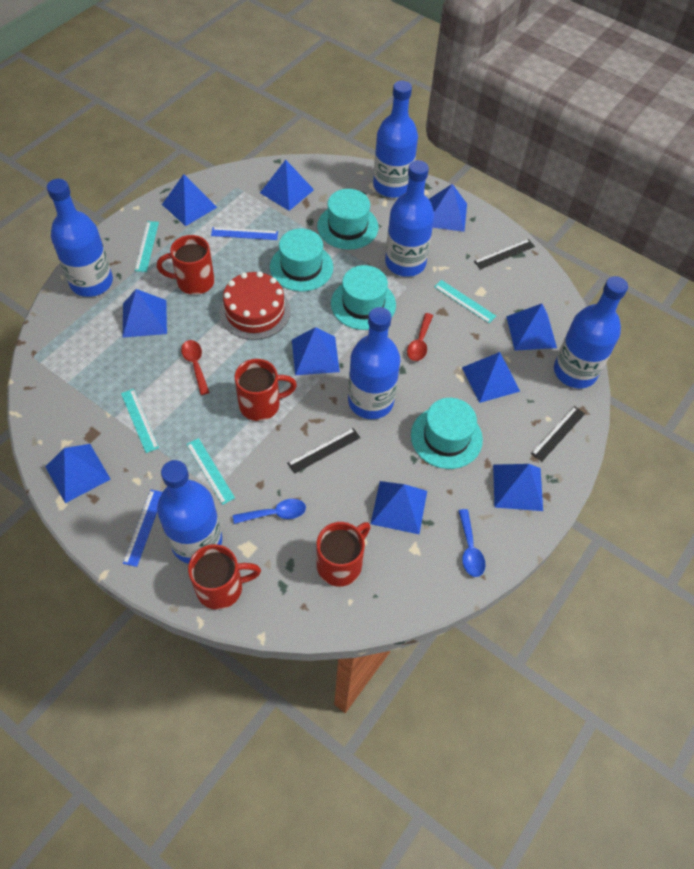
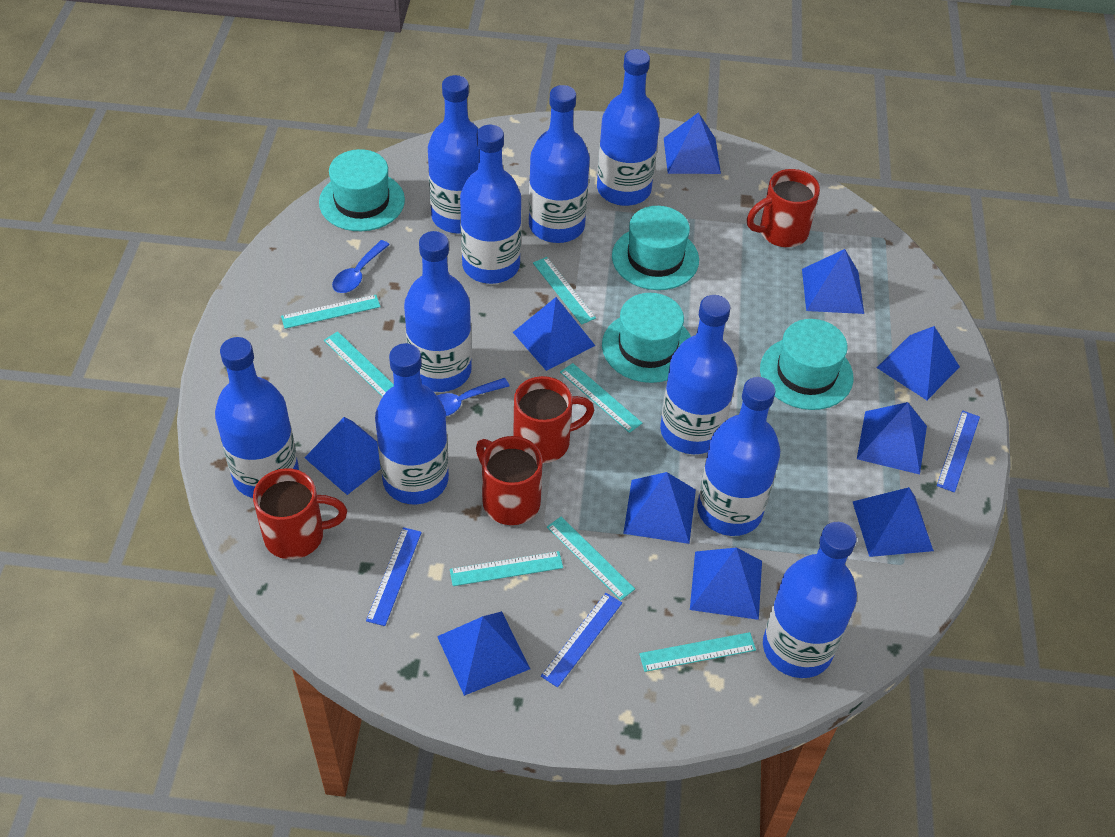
black ruler: 3 -> 0
blue bottle: 6 -> 10
blue ruler: 2 -> 3
red cake: 1 -> 0
red spoon: 2 -> 0
turquoise ruler: 4 -> 7

